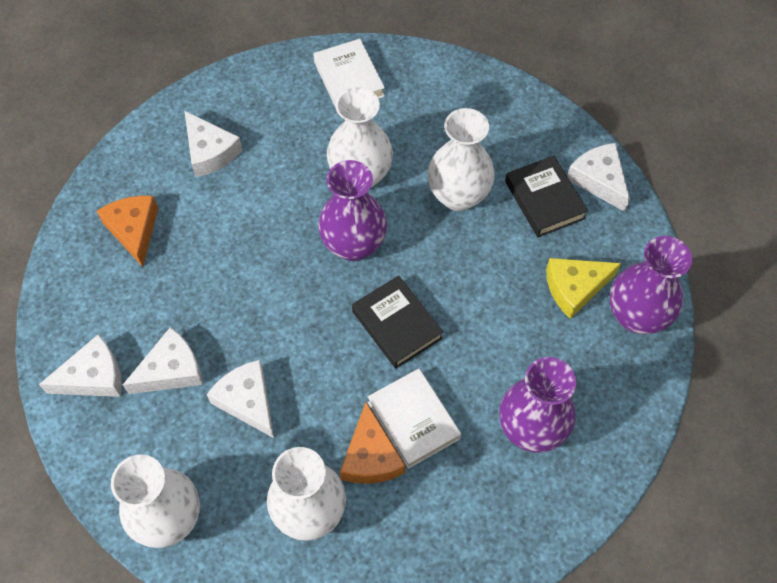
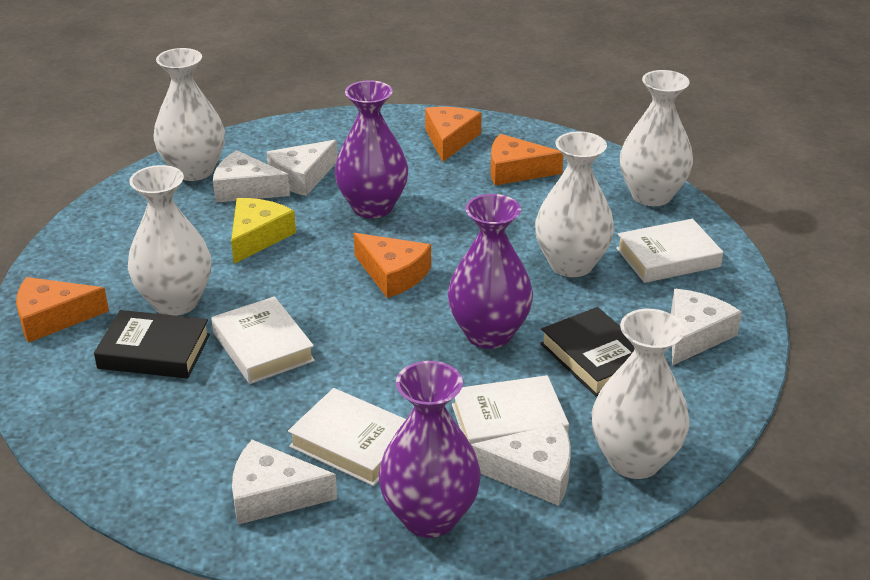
orange cheese: 2 -> 4
white book: 2 -> 4
white vase: 4 -> 5

